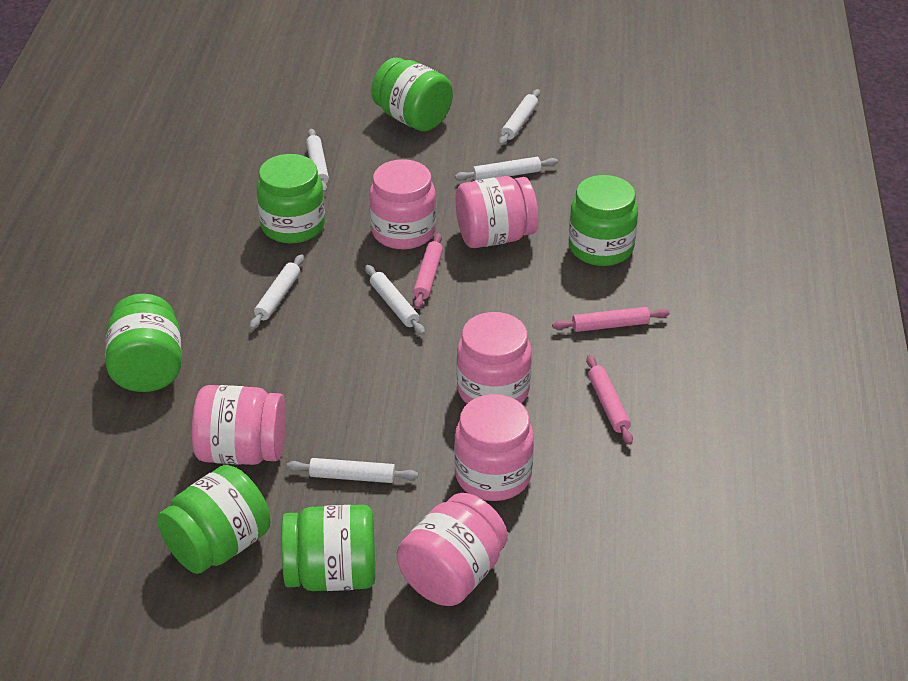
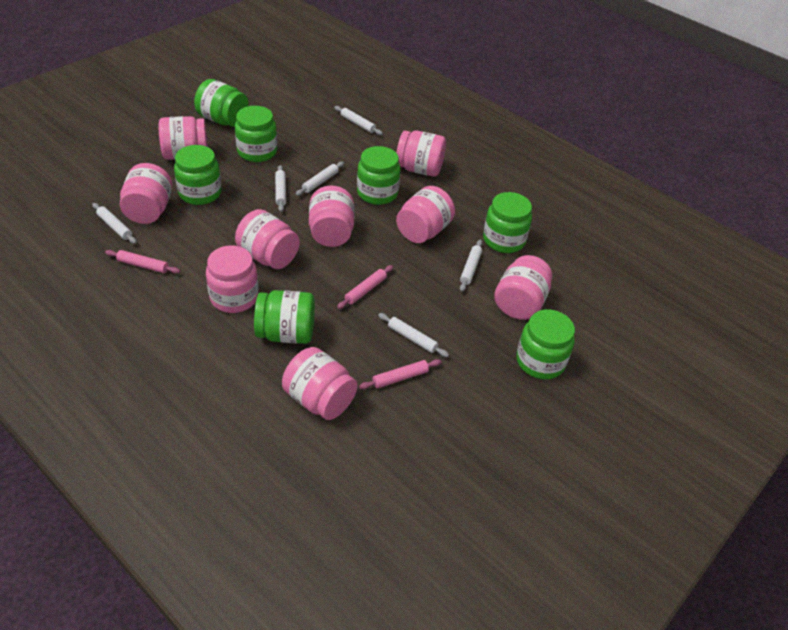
green jar: 6 -> 7
pink jar: 6 -> 9

